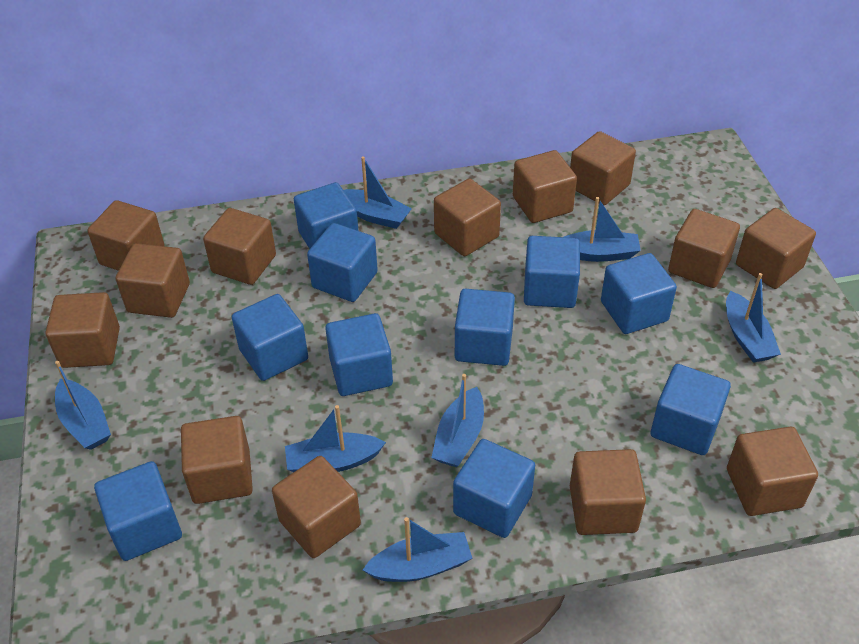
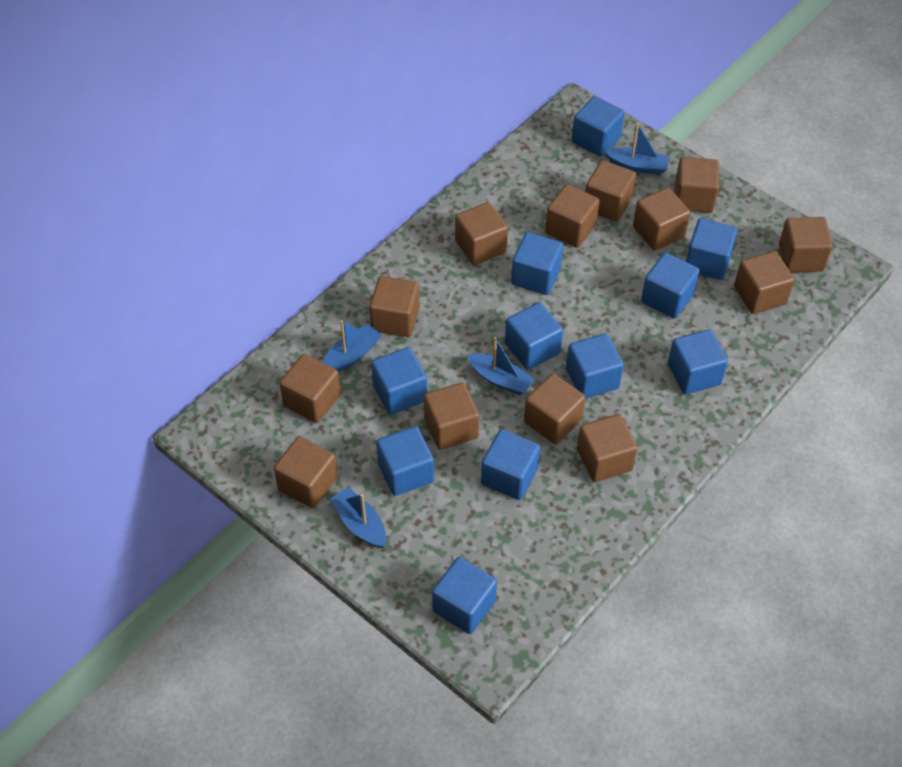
blue boat: 7 -> 4
blue cube: 10 -> 11

